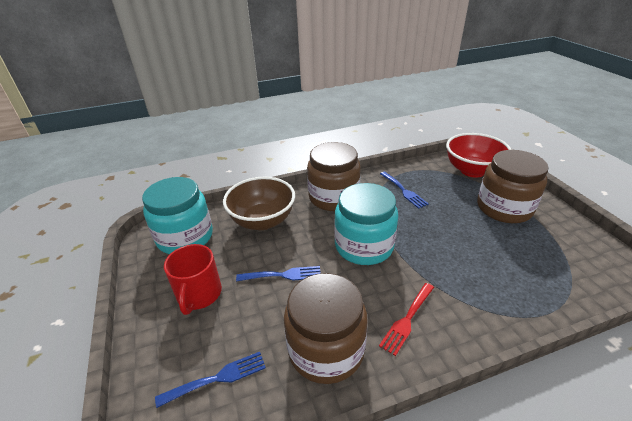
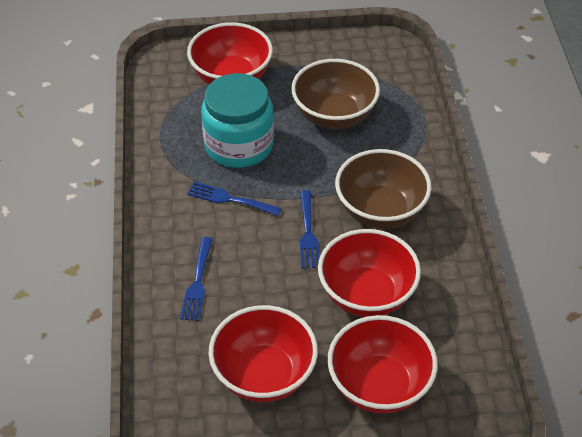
brown bowl: 1 -> 2
brown jar: 3 -> 0
red bowl: 1 -> 4
red fork: 1 -> 0
red mug: 1 -> 0
turquoise jar: 2 -> 1

